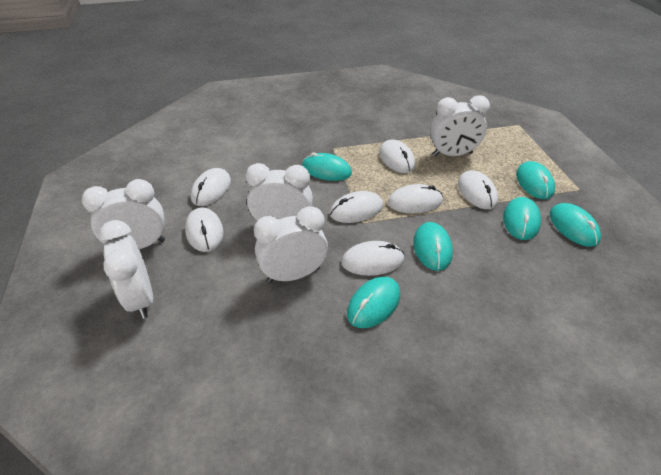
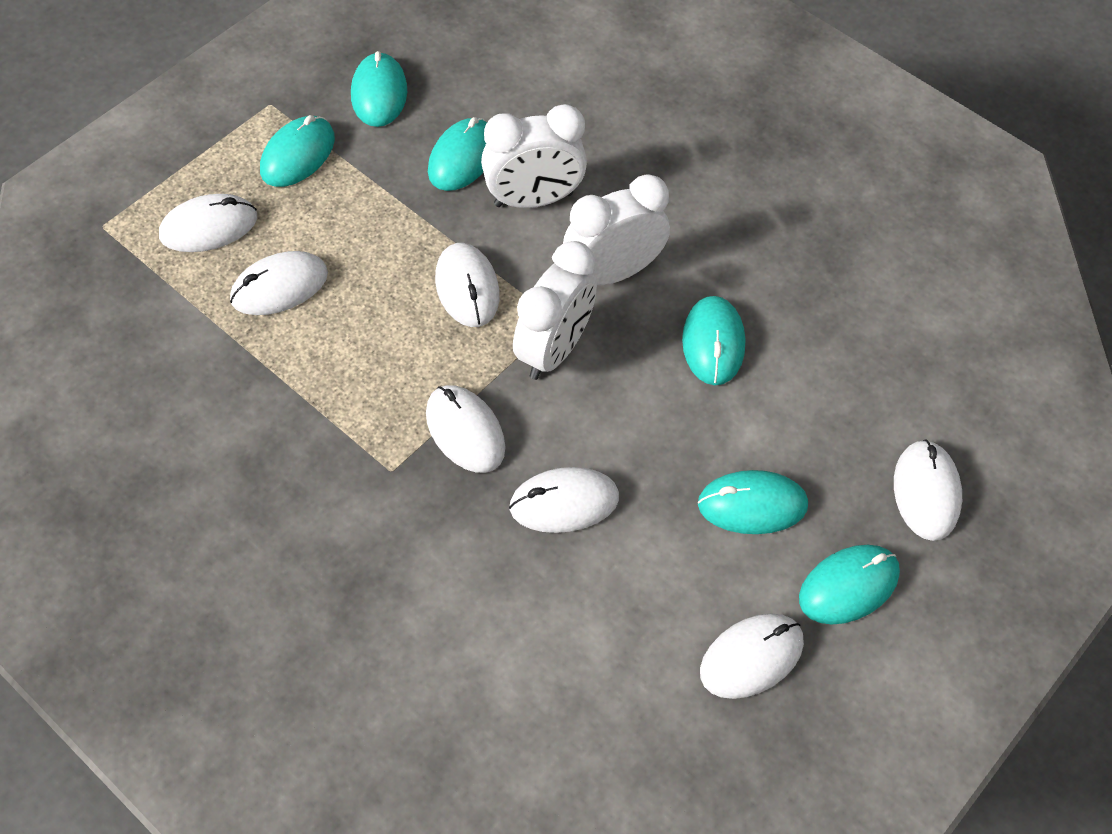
white clock: 5 -> 3

